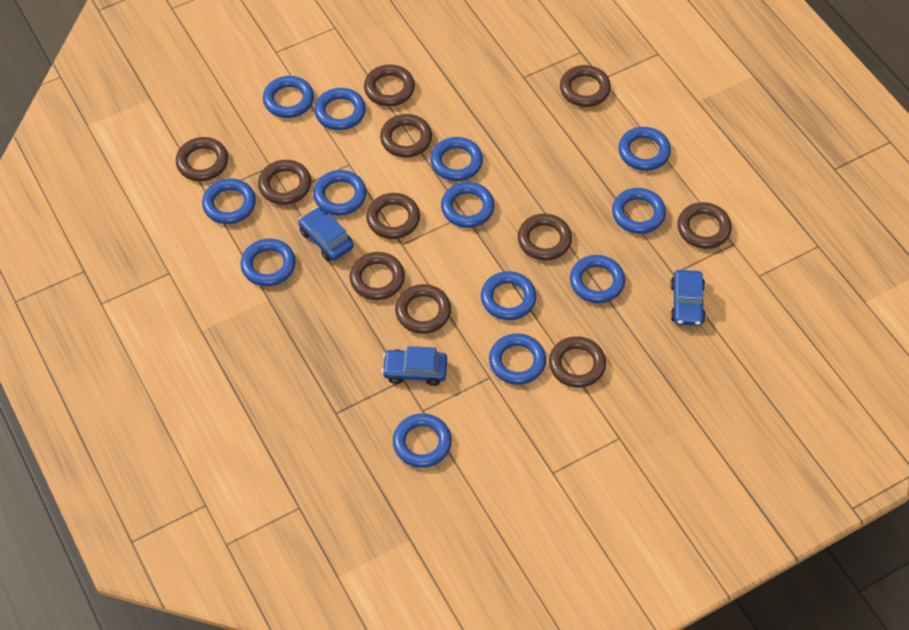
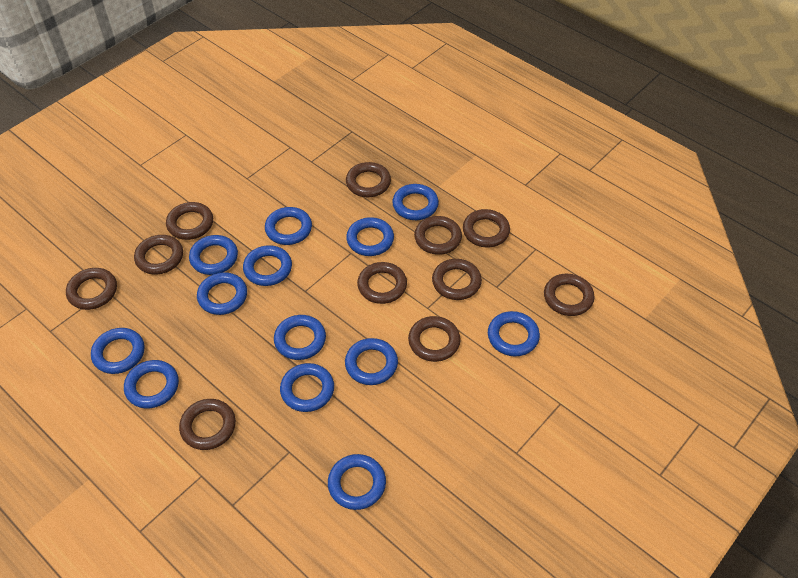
blue car: 3 -> 0

